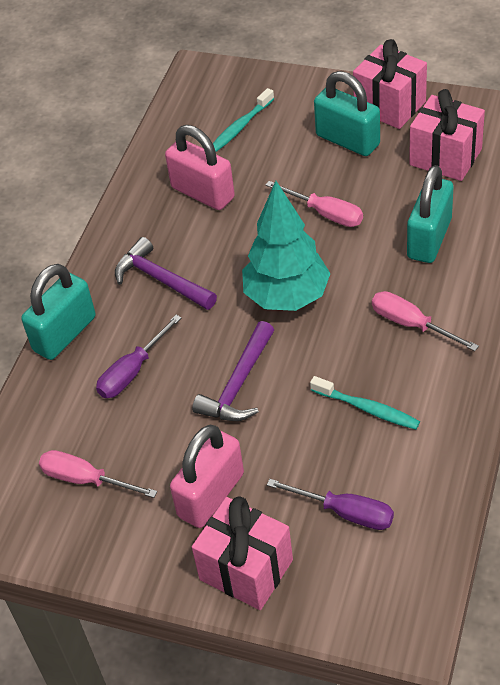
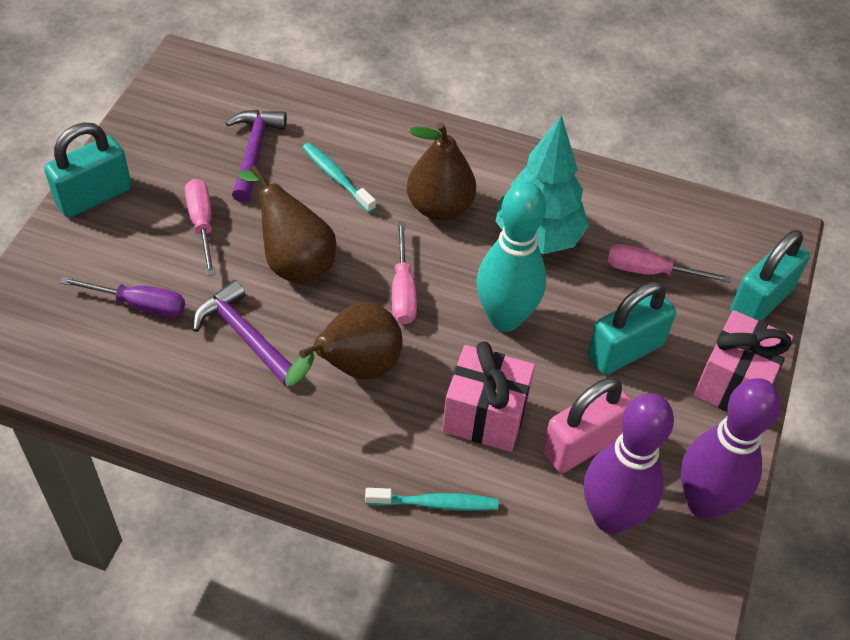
brown pear: 0 -> 3
pink gift: 3 -> 2
pink padlock: 2 -> 1
purple bowling pin: 0 -> 2
purple screwdriver: 2 -> 1
turquoise bowling pin: 0 -> 1

